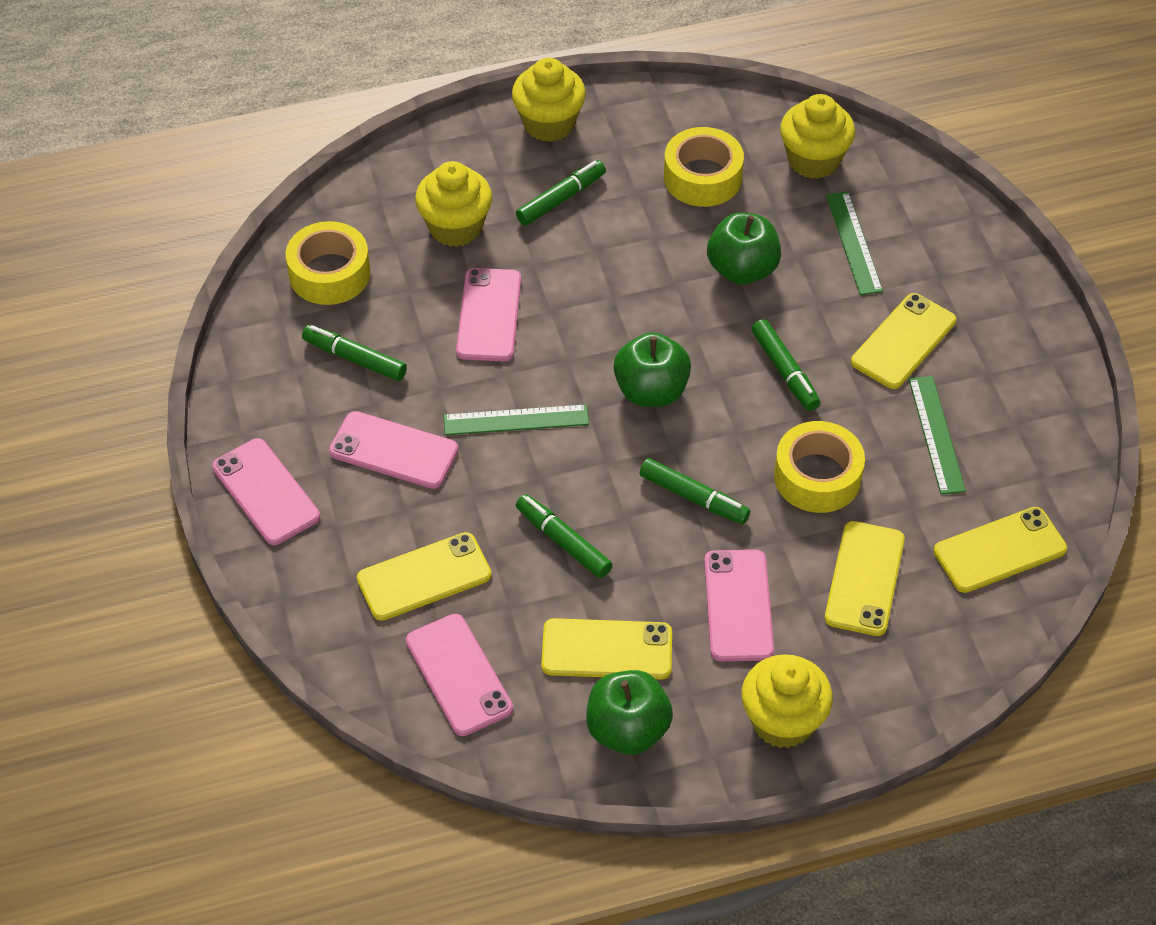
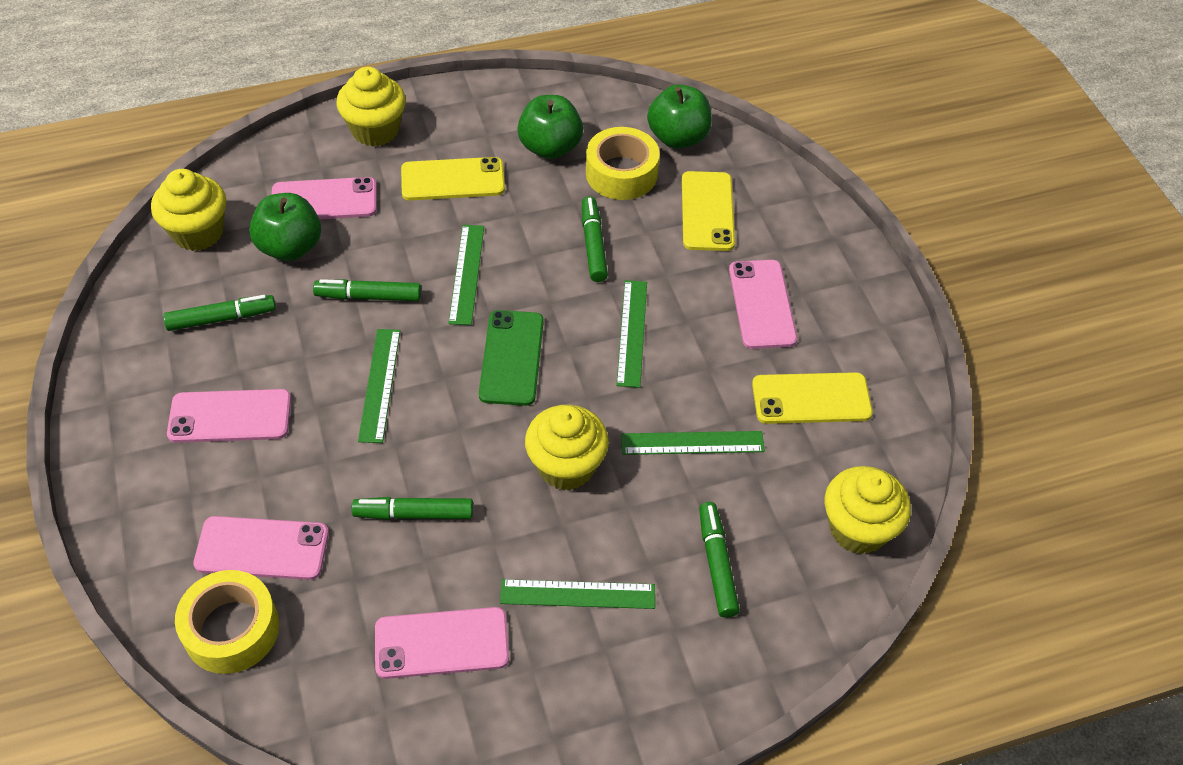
green phone: 0 -> 1
green ruler: 3 -> 5
yellow phone: 5 -> 3
yellow tape: 3 -> 2

